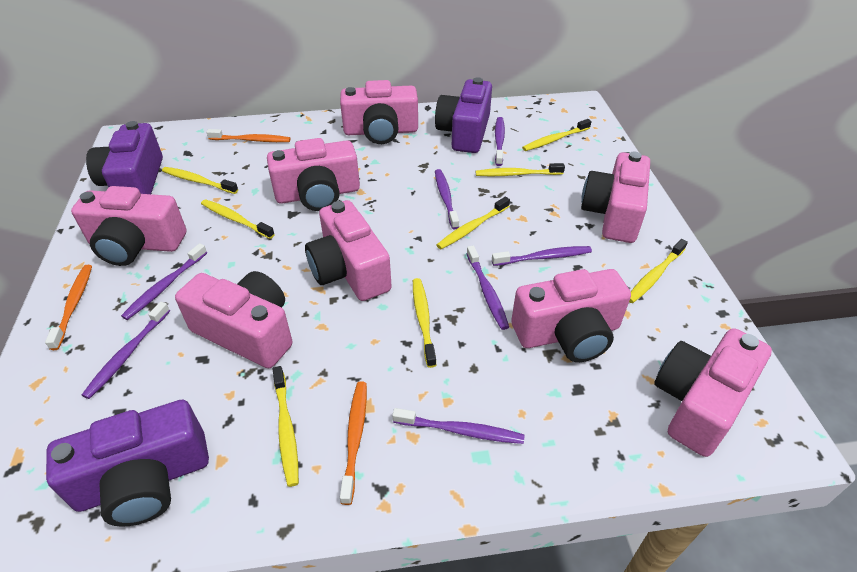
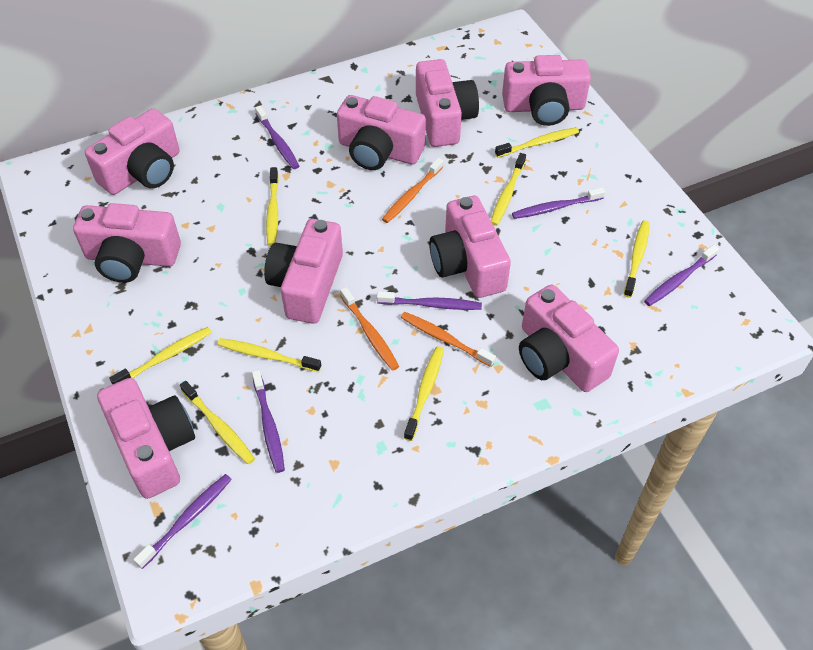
pink camera: 8 -> 9
purple camera: 3 -> 0
purple toothbrush: 7 -> 6

